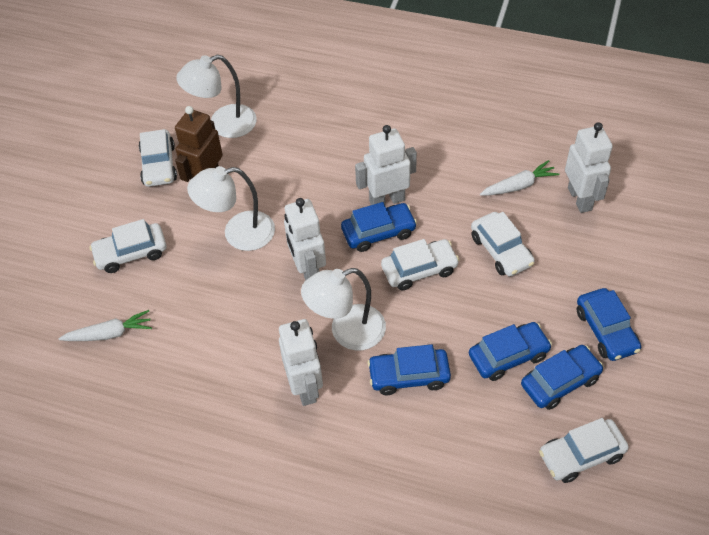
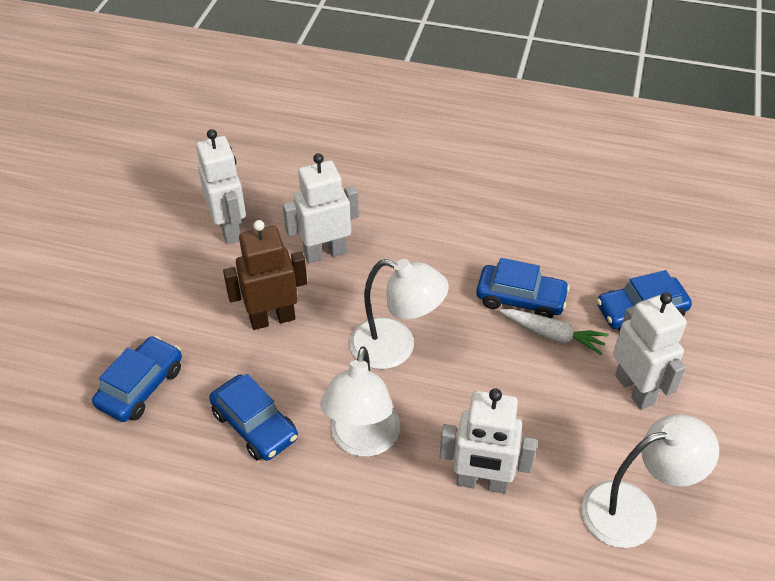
blue car: 5 -> 4
white car: 5 -> 0
white carrot: 2 -> 1

